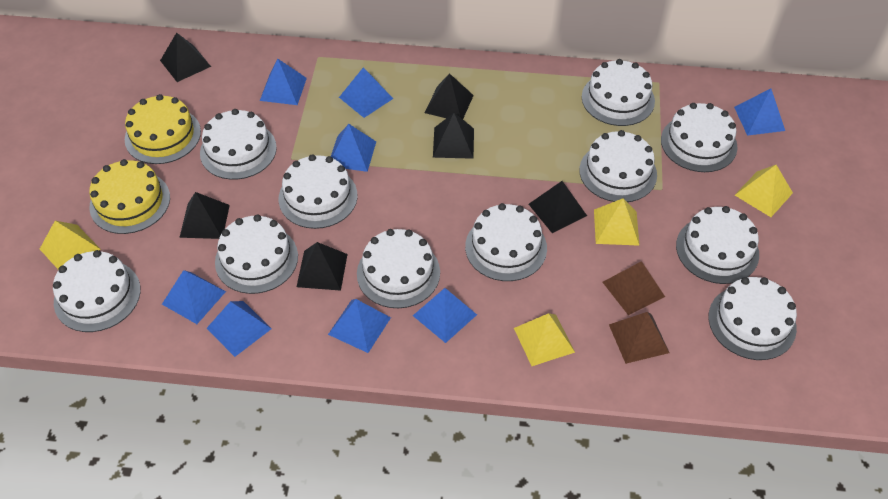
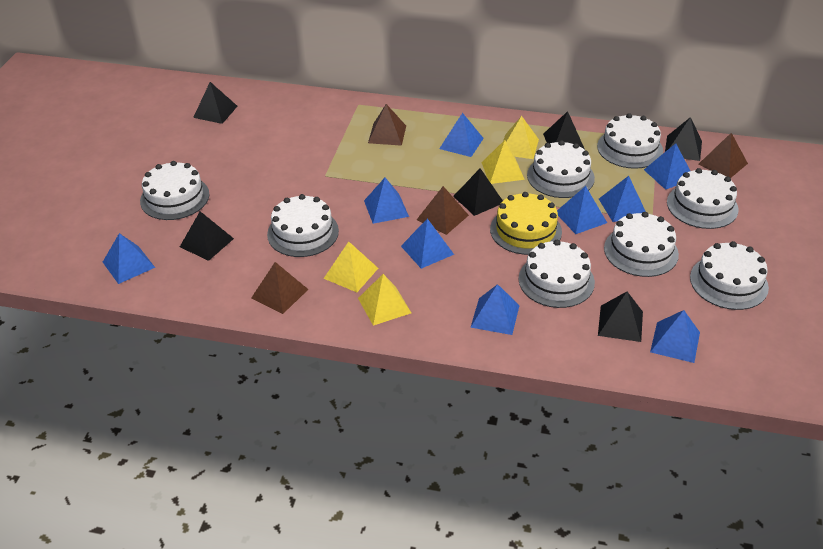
blue pyramid: 8 -> 9
brown pyramid: 2 -> 4
white cake: 11 -> 8
yellow cake: 2 -> 1

